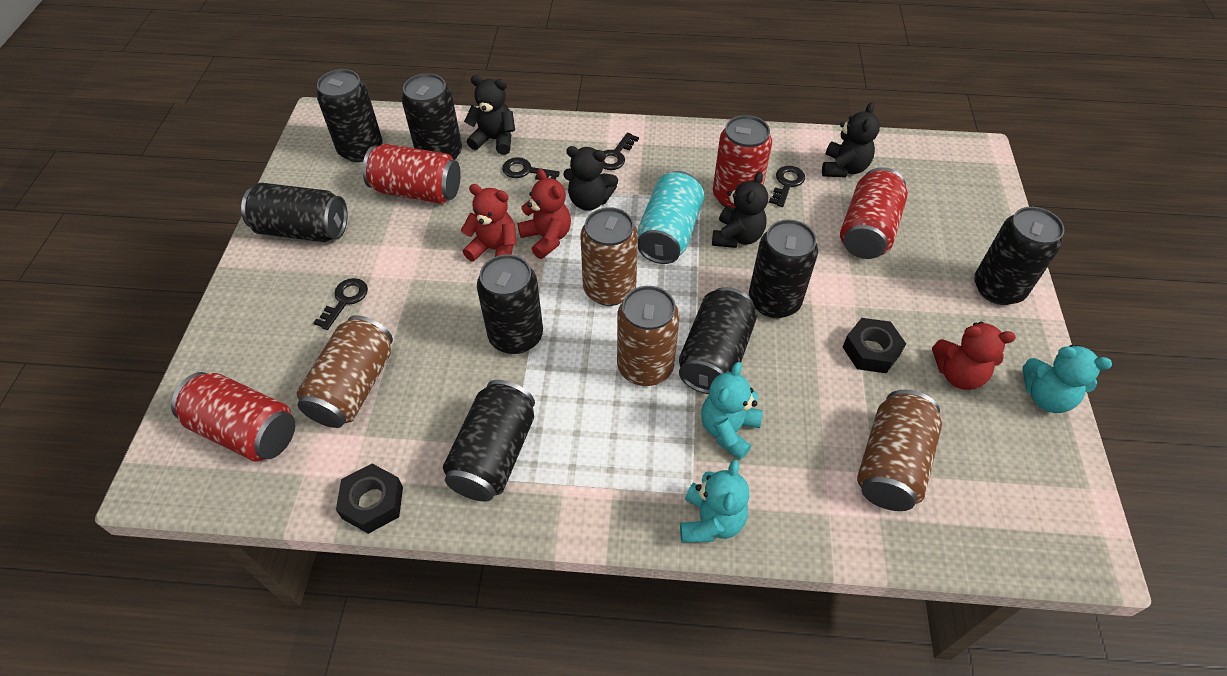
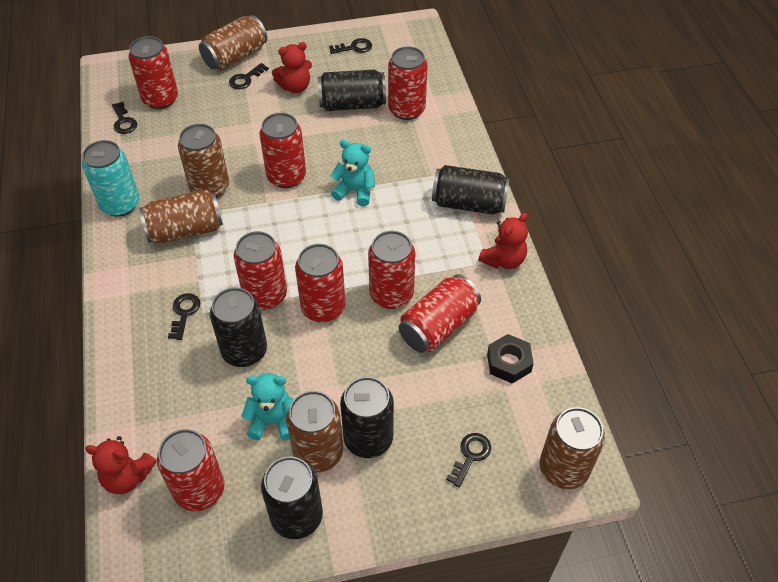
black can: 8 -> 5
black key: 4 -> 5
black nut: 2 -> 1
black teddy bear: 4 -> 0
brown can: 4 -> 5
red can: 4 -> 8
turquoise teddy bear: 3 -> 2

